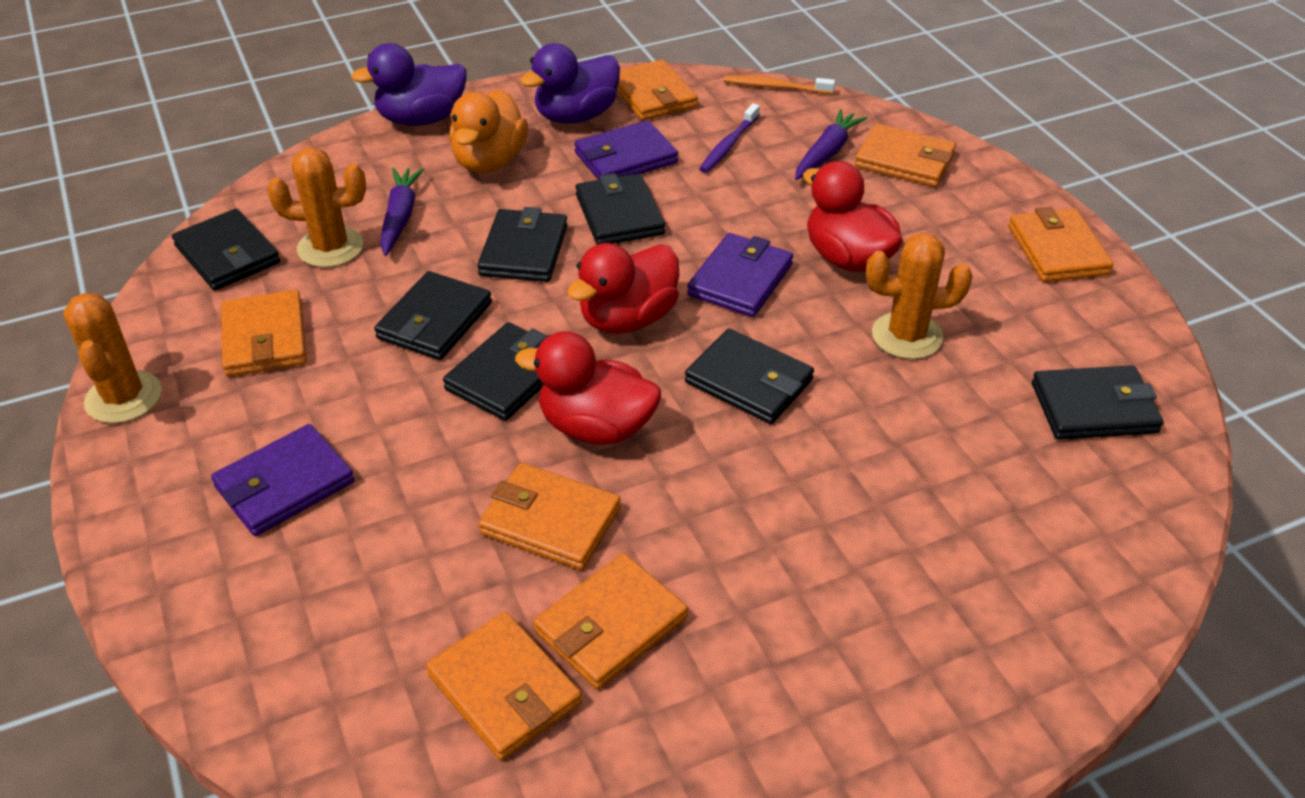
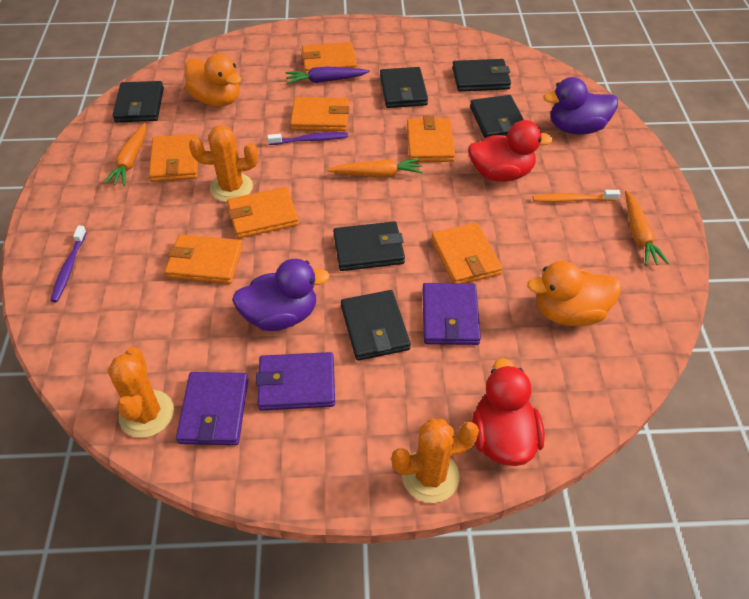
black wallet: 7 -> 6
orange carrot: 0 -> 3
orange duck: 1 -> 2
purple carrot: 2 -> 1
purple toothbrush: 1 -> 2
red duck: 3 -> 2

